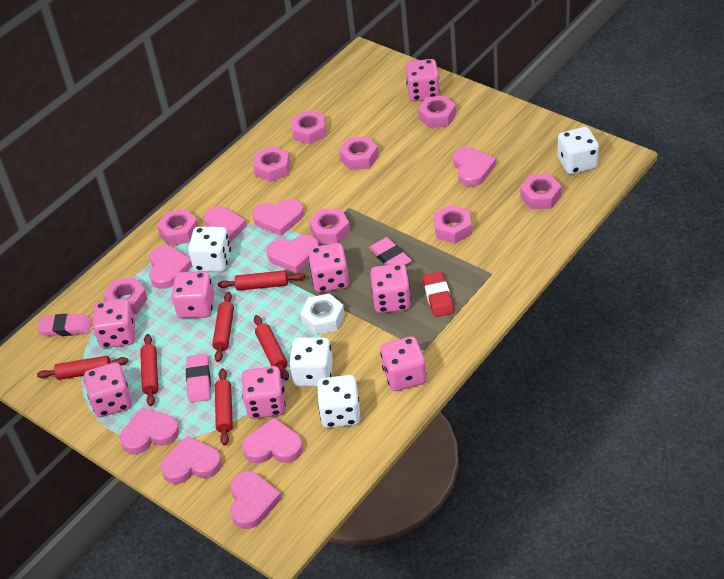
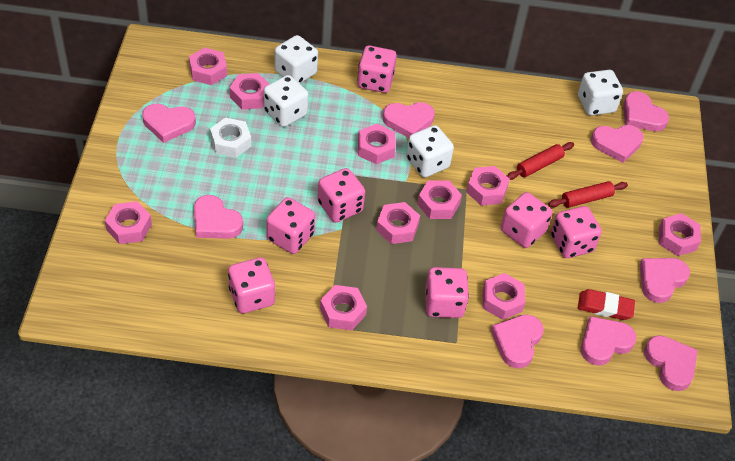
pink dice: 8 -> 7
pink eraser: 3 -> 0
pink nut: 9 -> 10
red rolling pin: 6 -> 2

